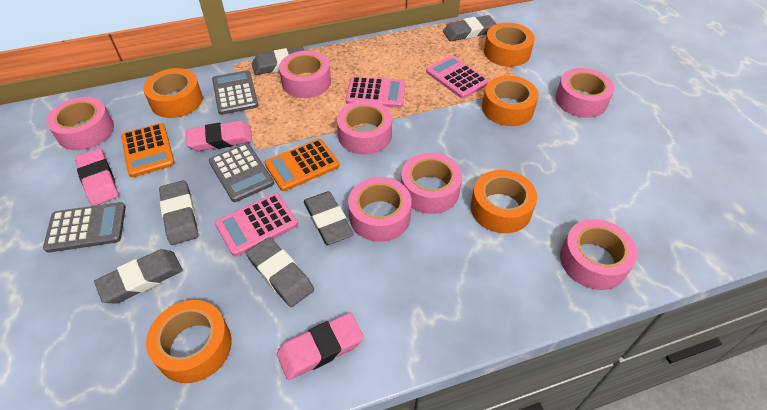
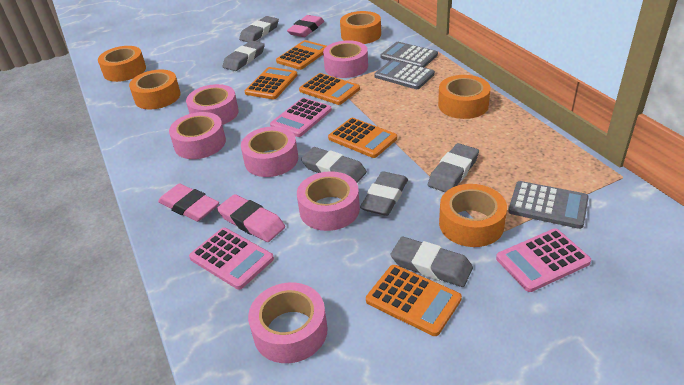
orange calculator: 2 -> 5
pink tape: 7 -> 6

